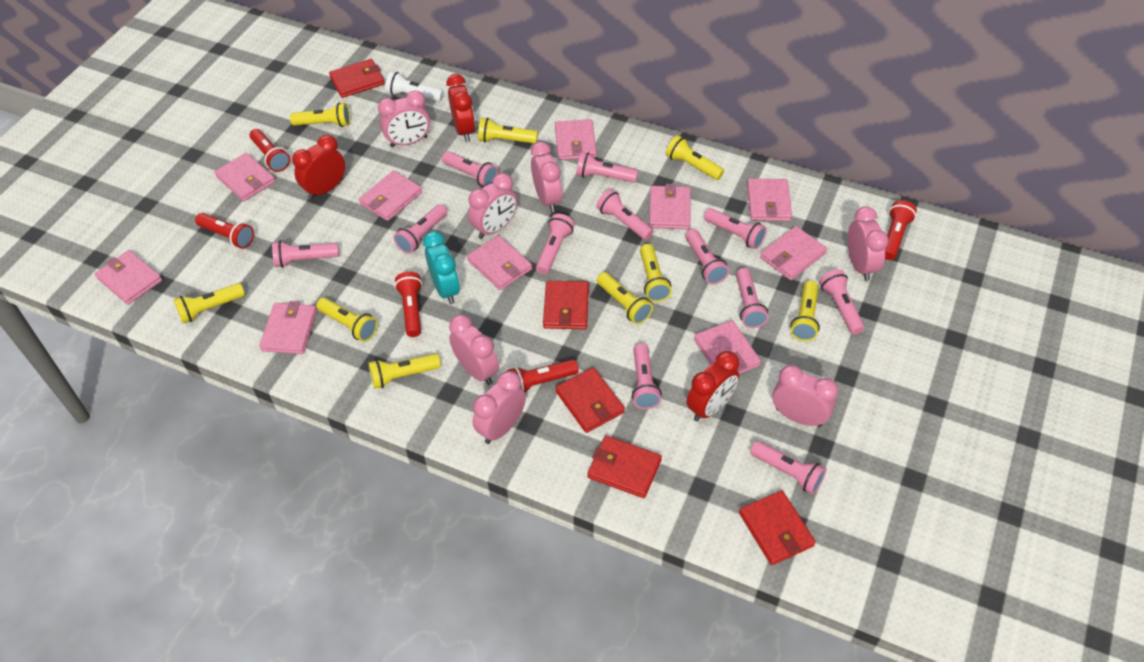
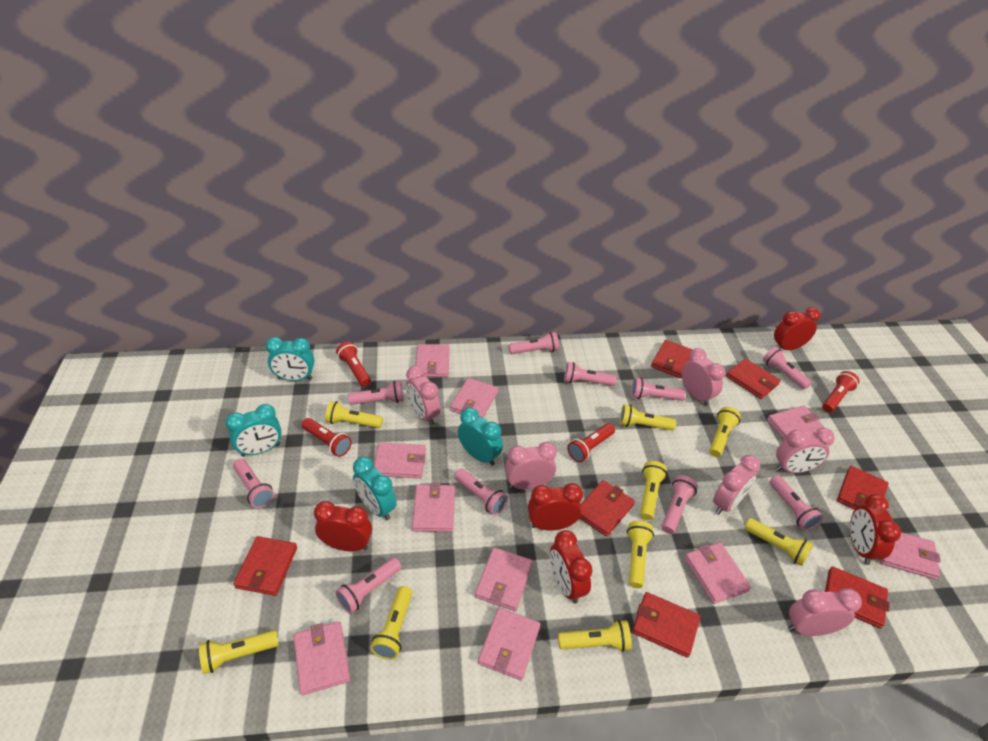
pink clock: 7 -> 6
pink flashlight: 12 -> 10
red clock: 3 -> 5
red flashlight: 5 -> 4
red wallet: 5 -> 7
turquoise clock: 1 -> 4
white flashlight: 1 -> 0

